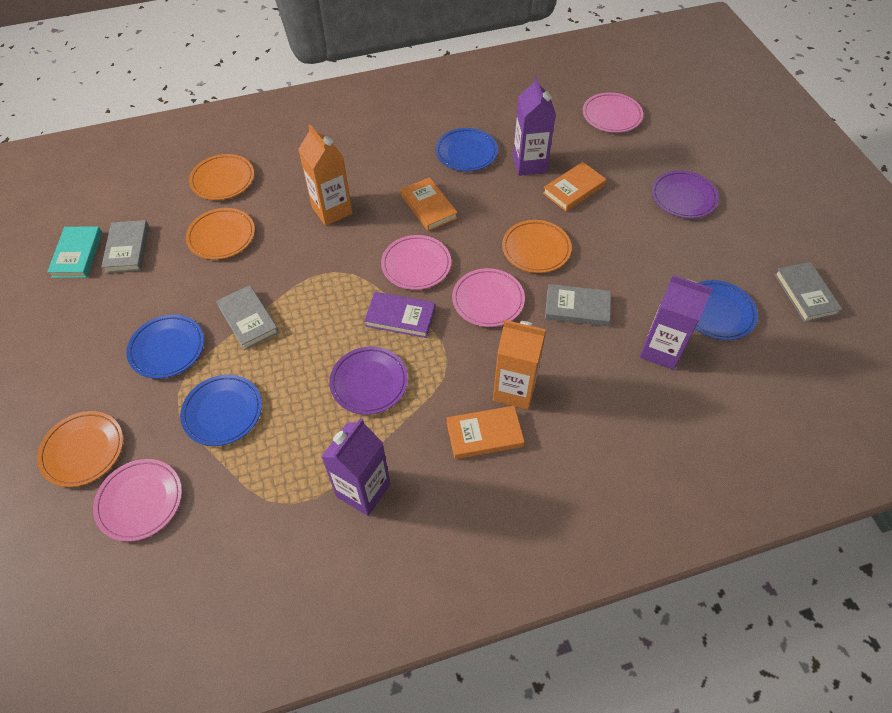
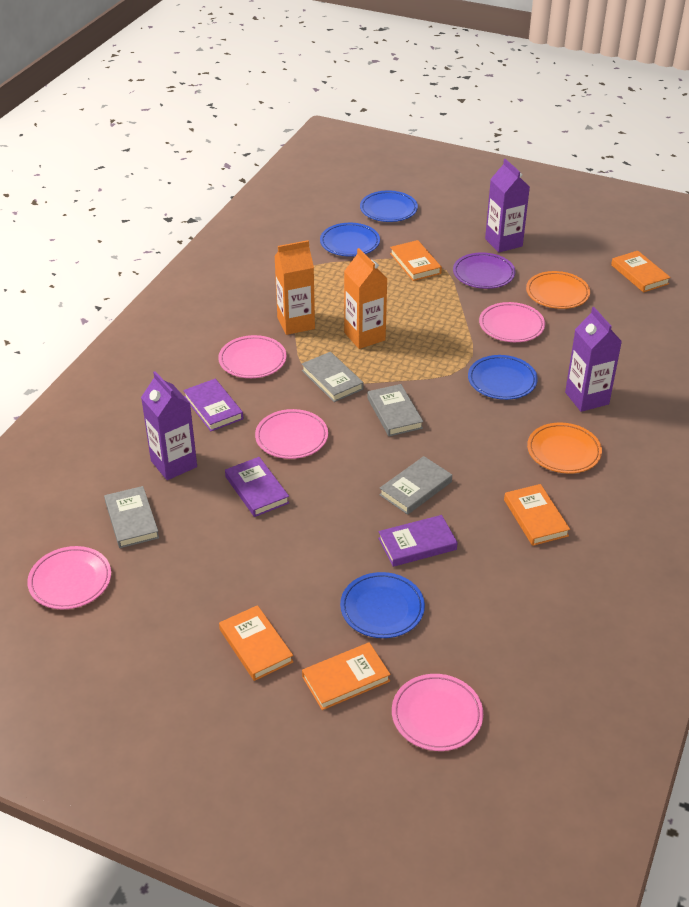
orange book: 3 -> 5
orange plate: 4 -> 2
pink plate: 4 -> 5
purple book: 1 -> 3
purple plate: 2 -> 1
turquoise book: 1 -> 0

